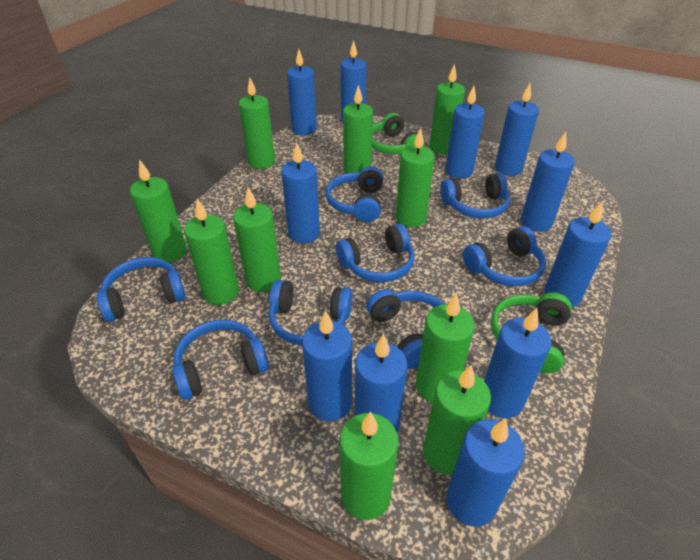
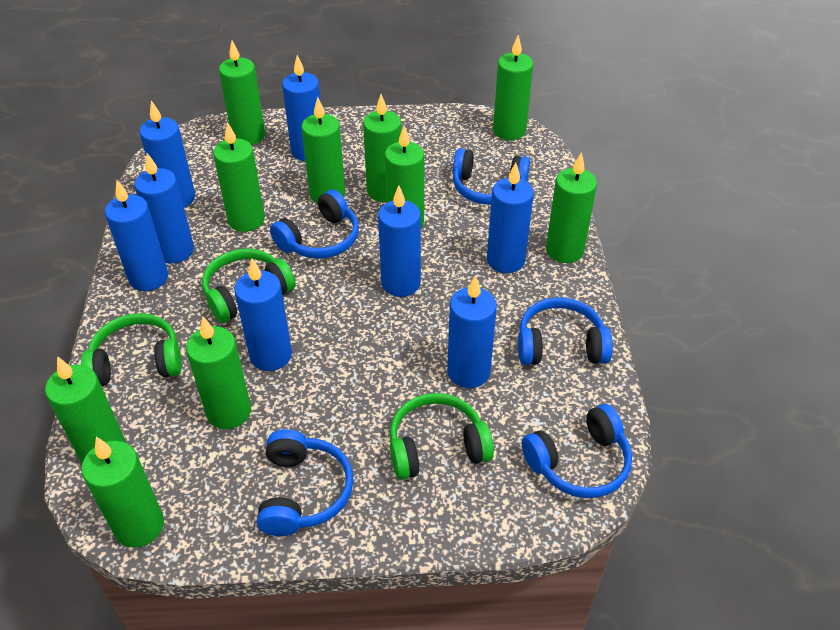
blue candle: 11 -> 8
blue headphones: 8 -> 5
green headphones: 2 -> 3

